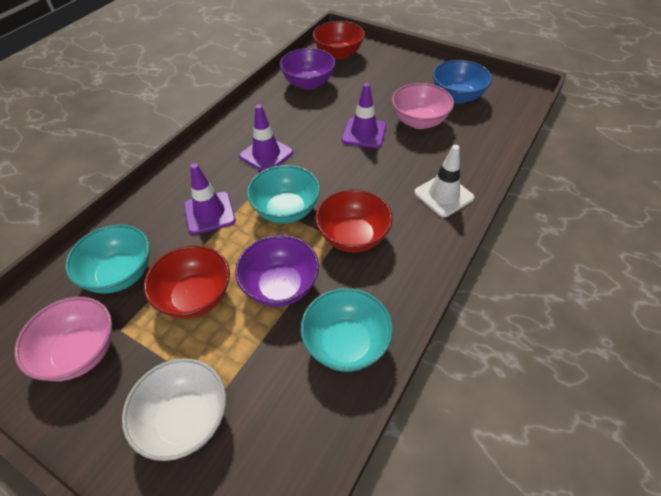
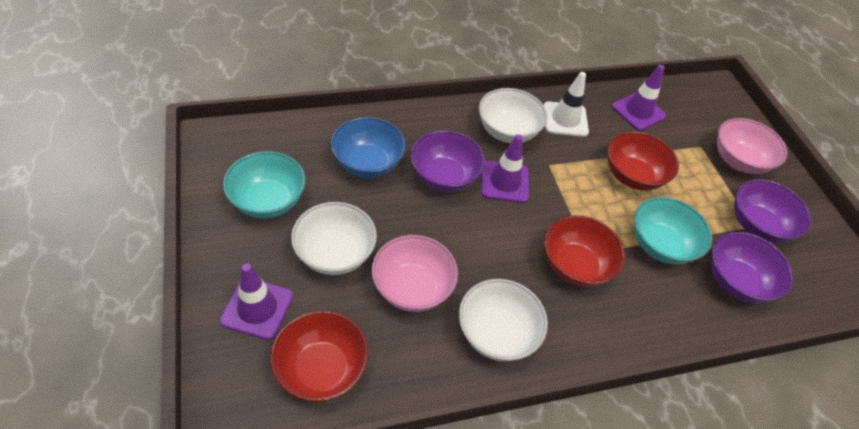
purple bowl: 2 -> 3
turquoise bowl: 3 -> 2
white bowl: 1 -> 3

